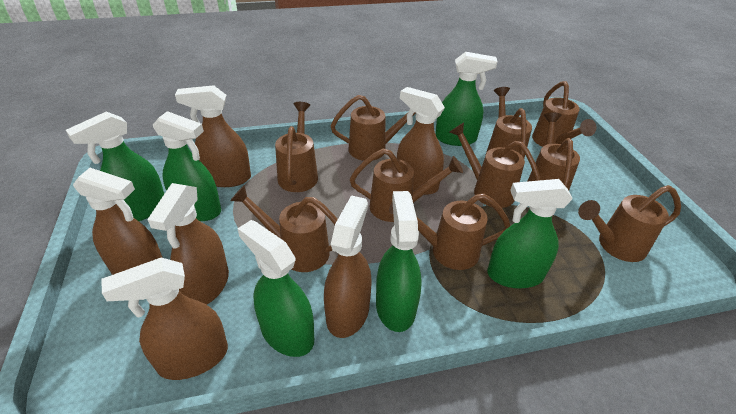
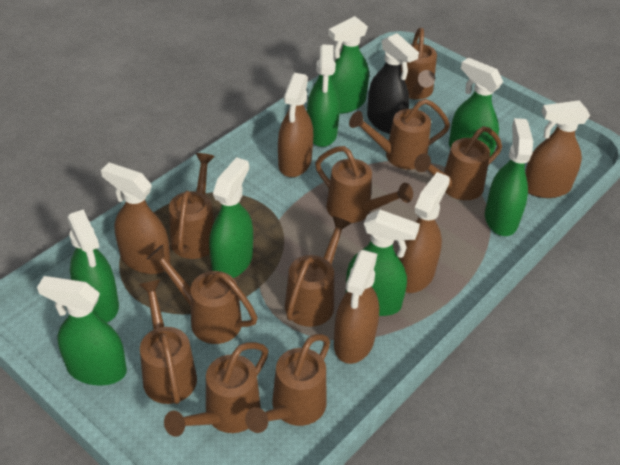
black spray bottle: 0 -> 1
brown spray bottle: 6 -> 5
green spray bottle: 6 -> 8

